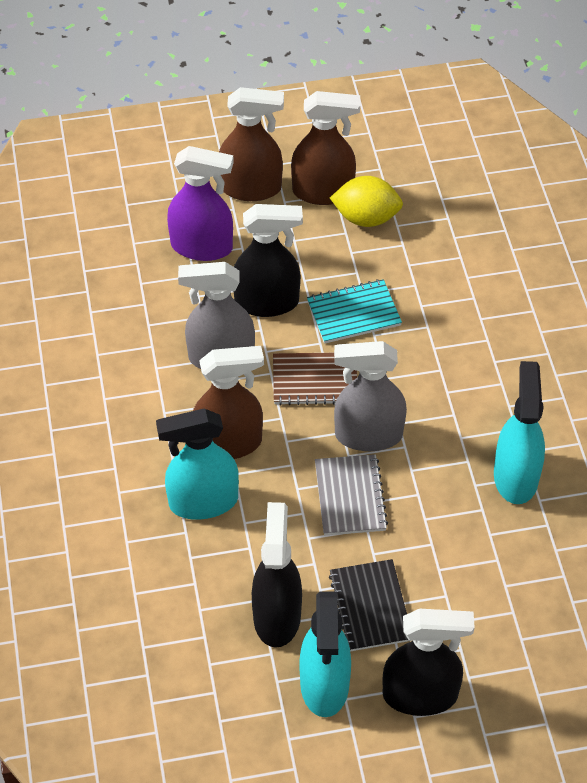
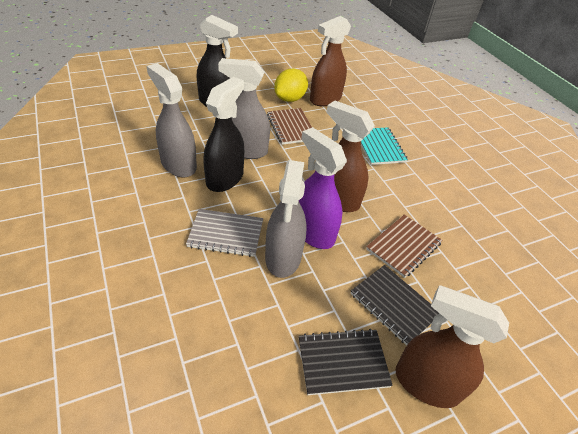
black notebook: 1 -> 2
black spray bottle: 3 -> 2
brown notebook: 1 -> 2
grey spray bottle: 2 -> 3
turquoise spray bottle: 3 -> 0

